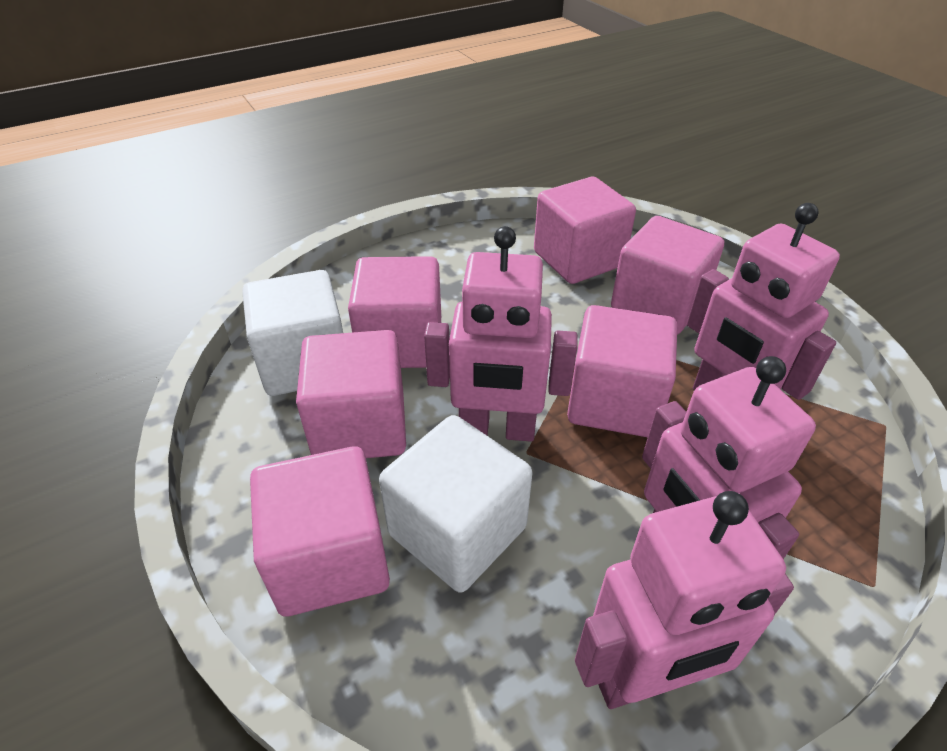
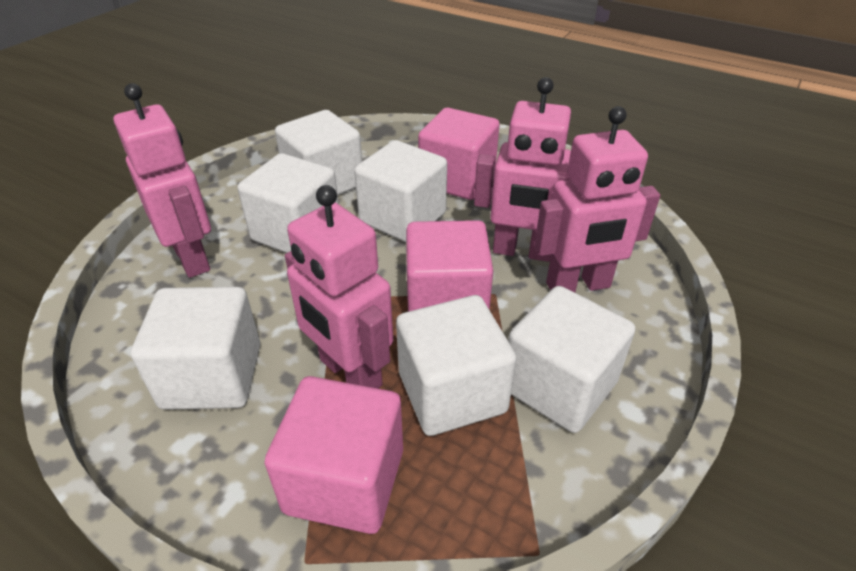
pink cube: 6 -> 3
white cube: 2 -> 6

